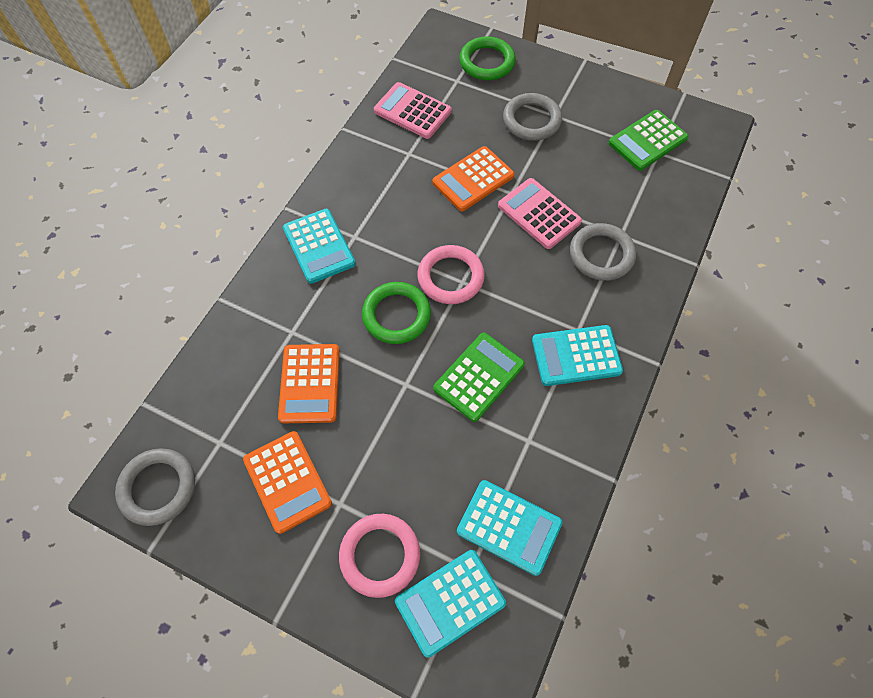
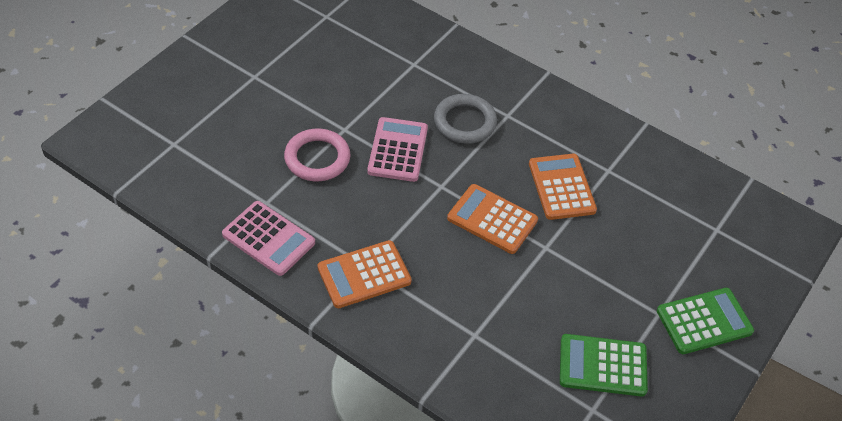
green ring: 2 -> 0
grey ring: 3 -> 1
pink ring: 2 -> 1
turquoise calculator: 4 -> 0

